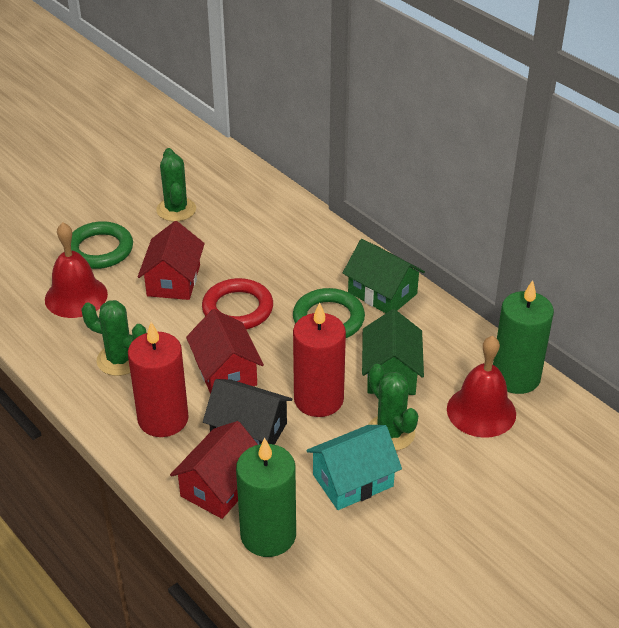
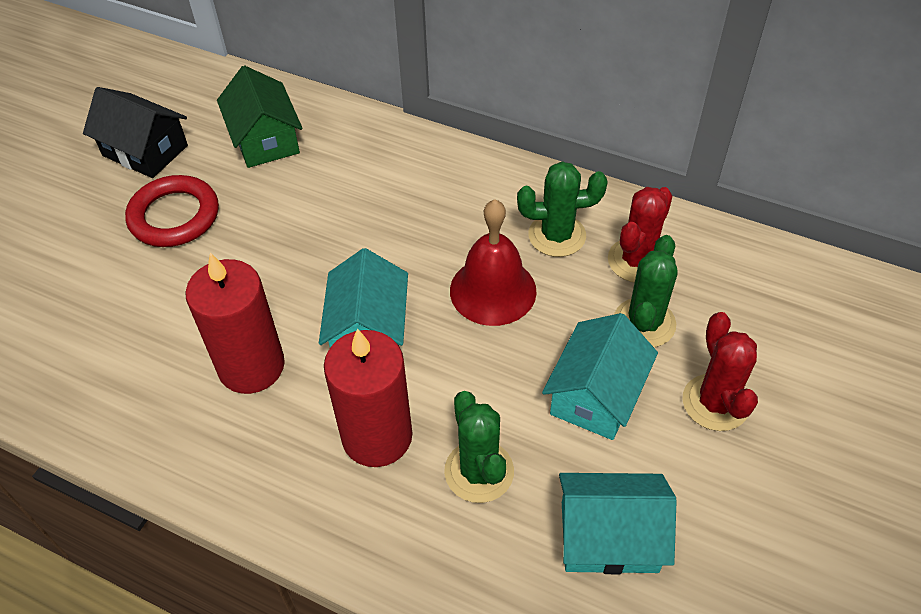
green candle: 2 -> 0
green house: 2 -> 1
green ring: 2 -> 0
red bell: 2 -> 1
red cactus: 0 -> 2
red house: 3 -> 0
turquoise house: 1 -> 3

